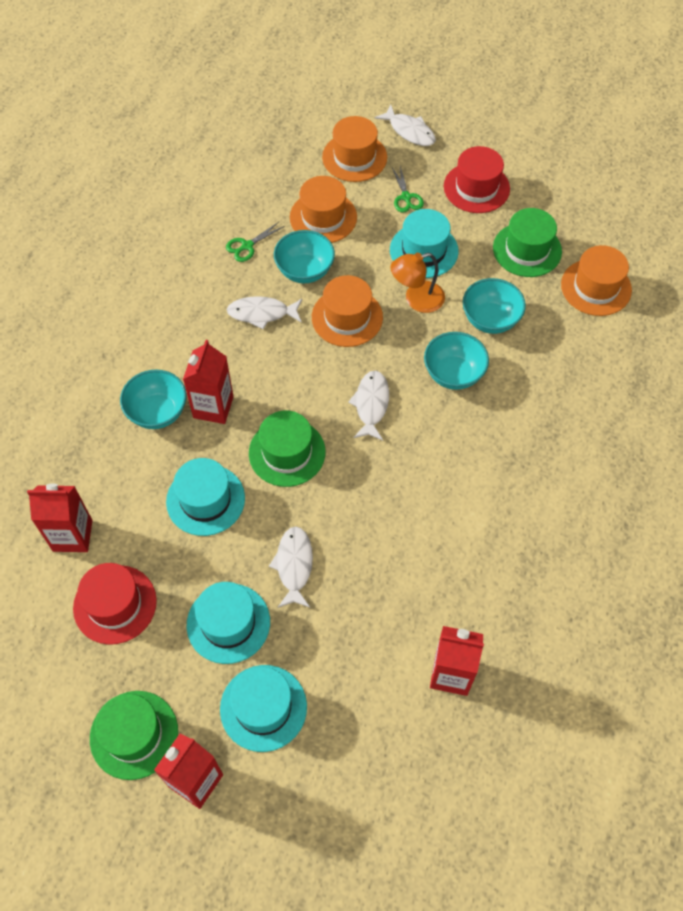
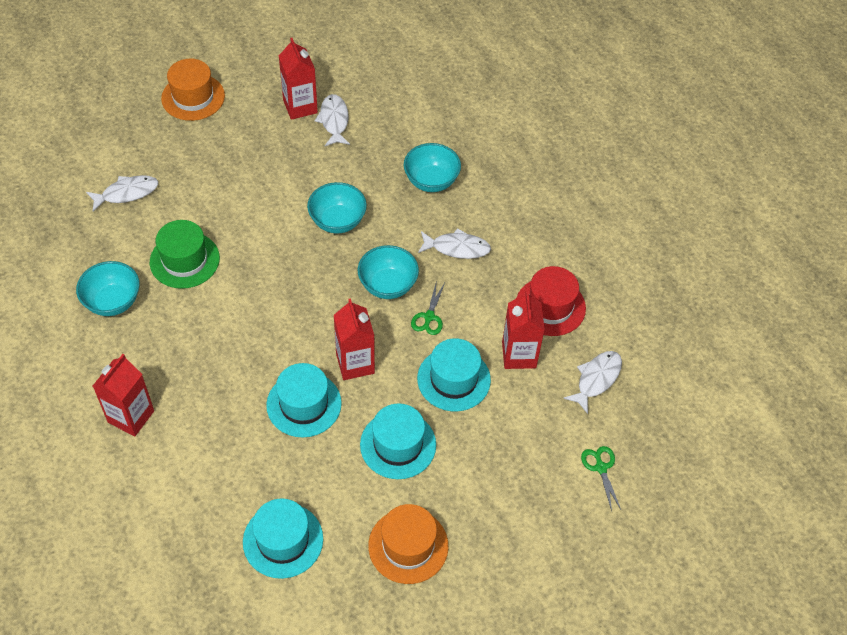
green hat: 3 -> 1
orange hat: 4 -> 2
orange lamp: 1 -> 0
red hat: 2 -> 1

